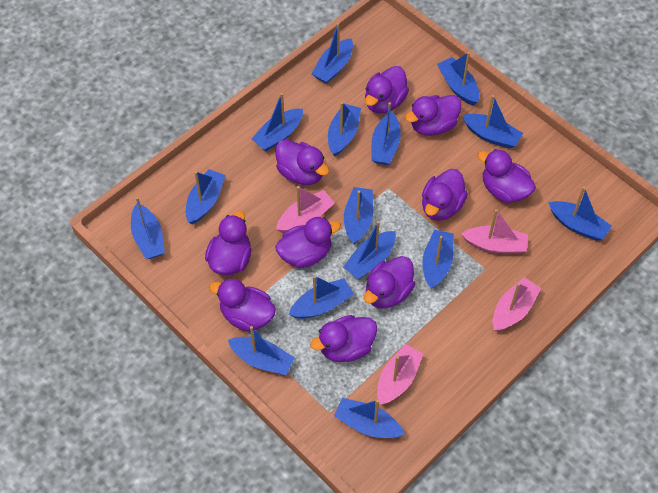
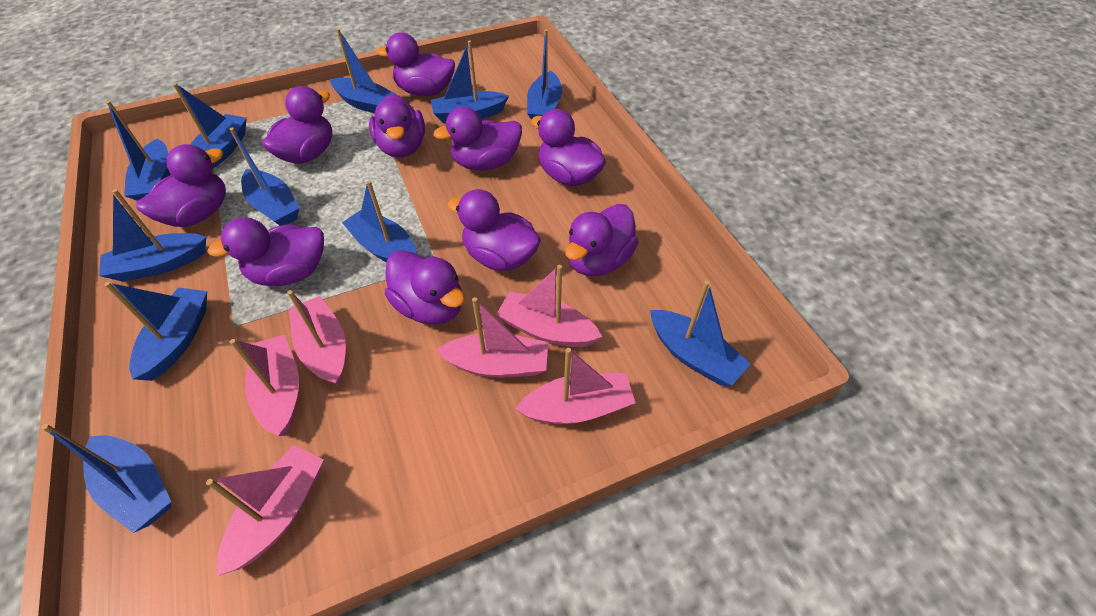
blue boat: 15 -> 11
pink boat: 4 -> 6

